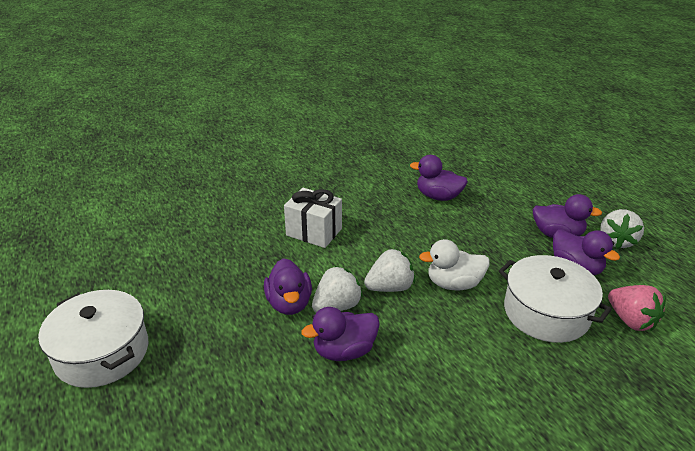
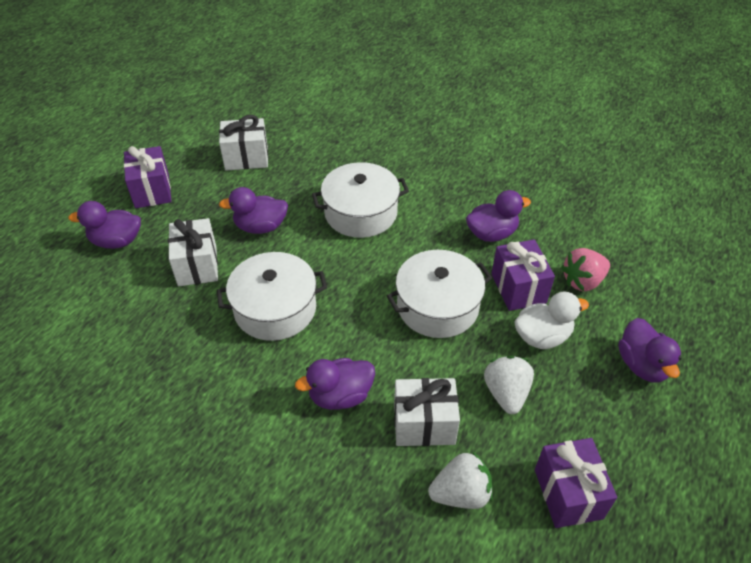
purple gift: 0 -> 3
white gift: 1 -> 3
white pot: 2 -> 3
white strawberry: 3 -> 2

